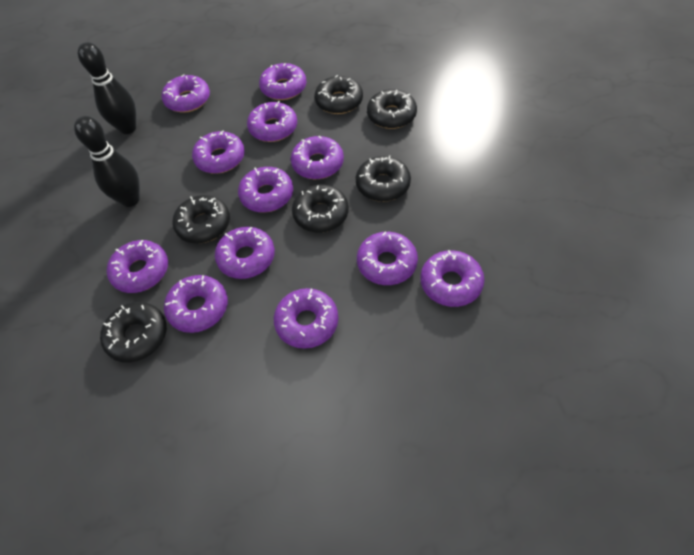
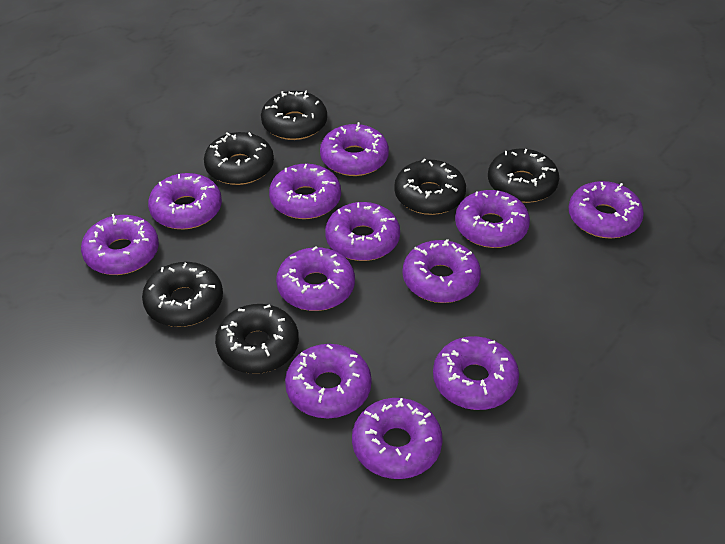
black bowling pin: 2 -> 0

